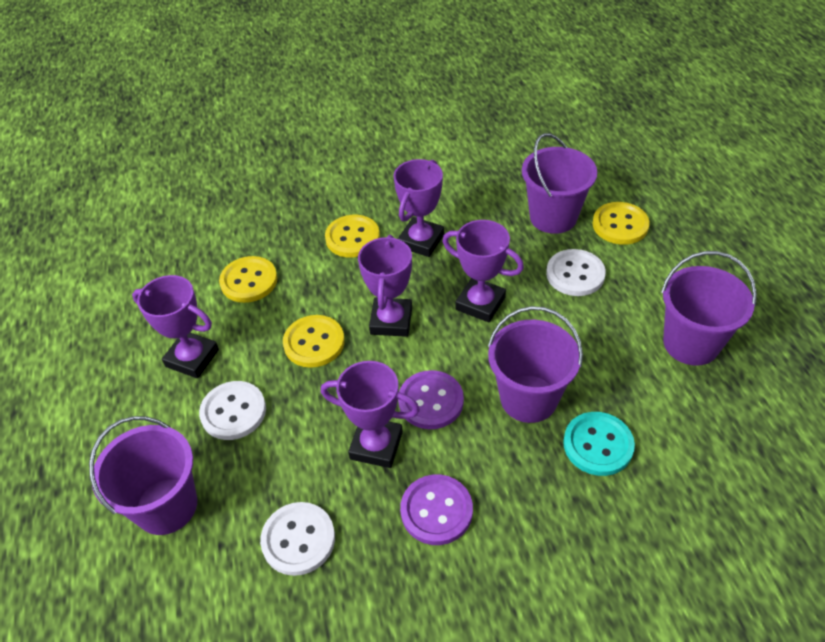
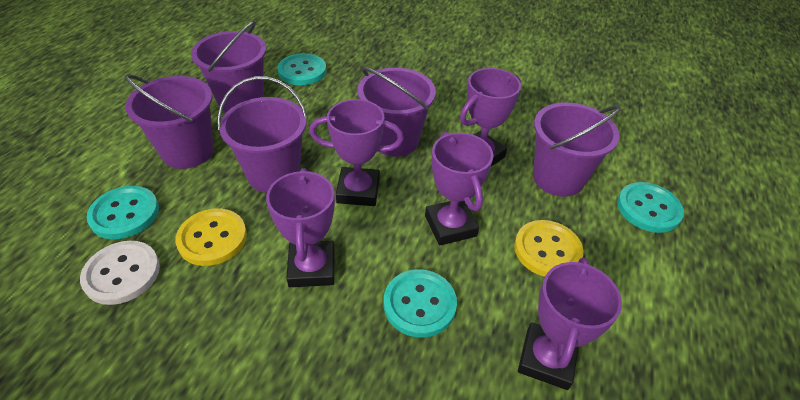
purple bucket: 4 -> 5
purple button: 2 -> 0
turquoise button: 1 -> 4
white button: 3 -> 1
yellow button: 4 -> 2

